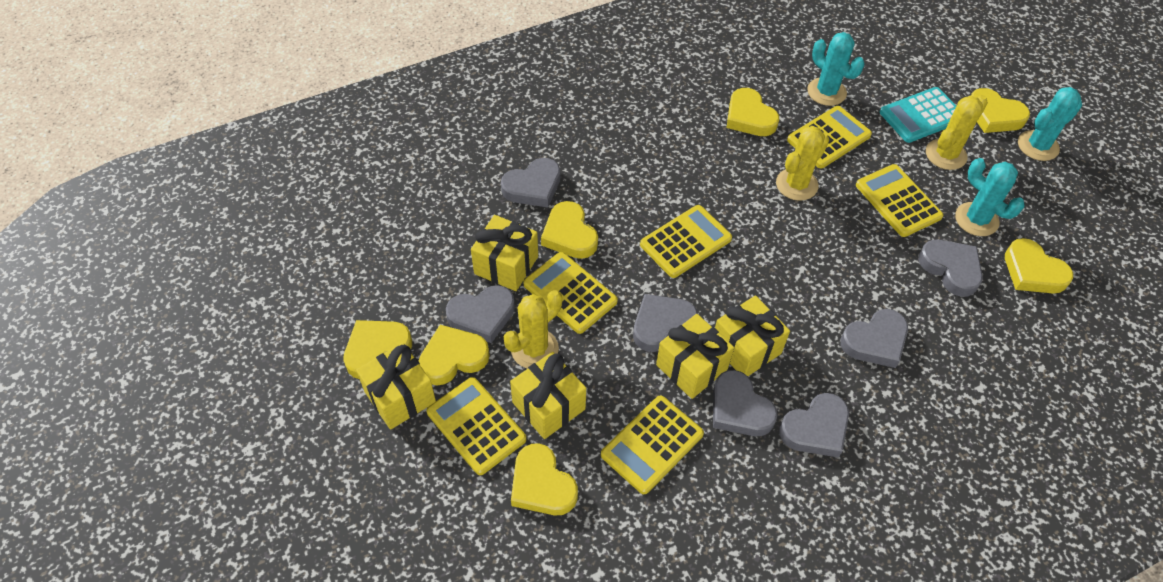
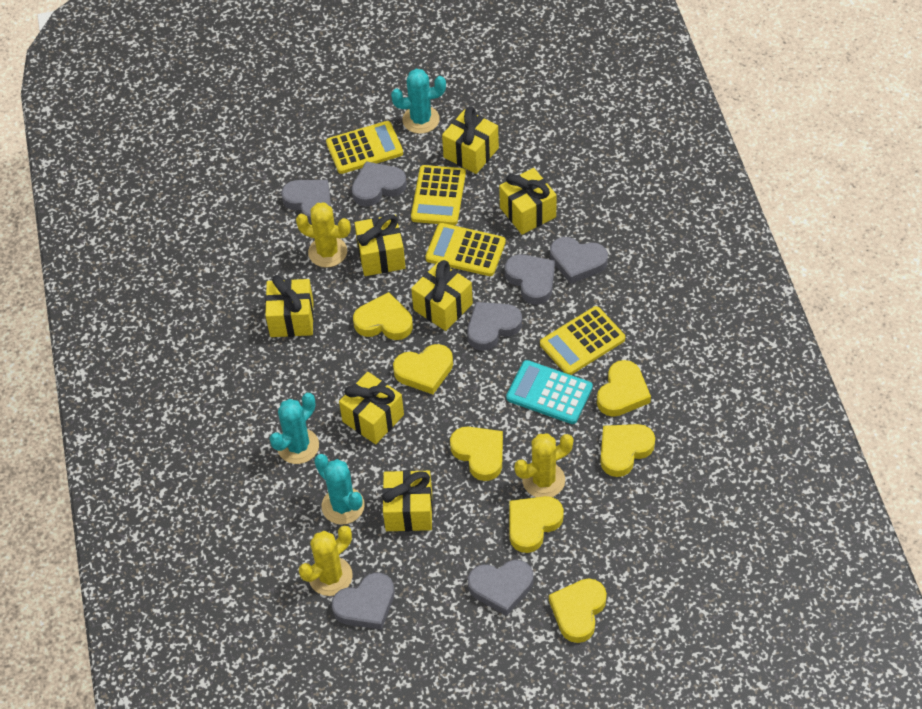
yellow calculator: 6 -> 4
yellow gift: 5 -> 7

